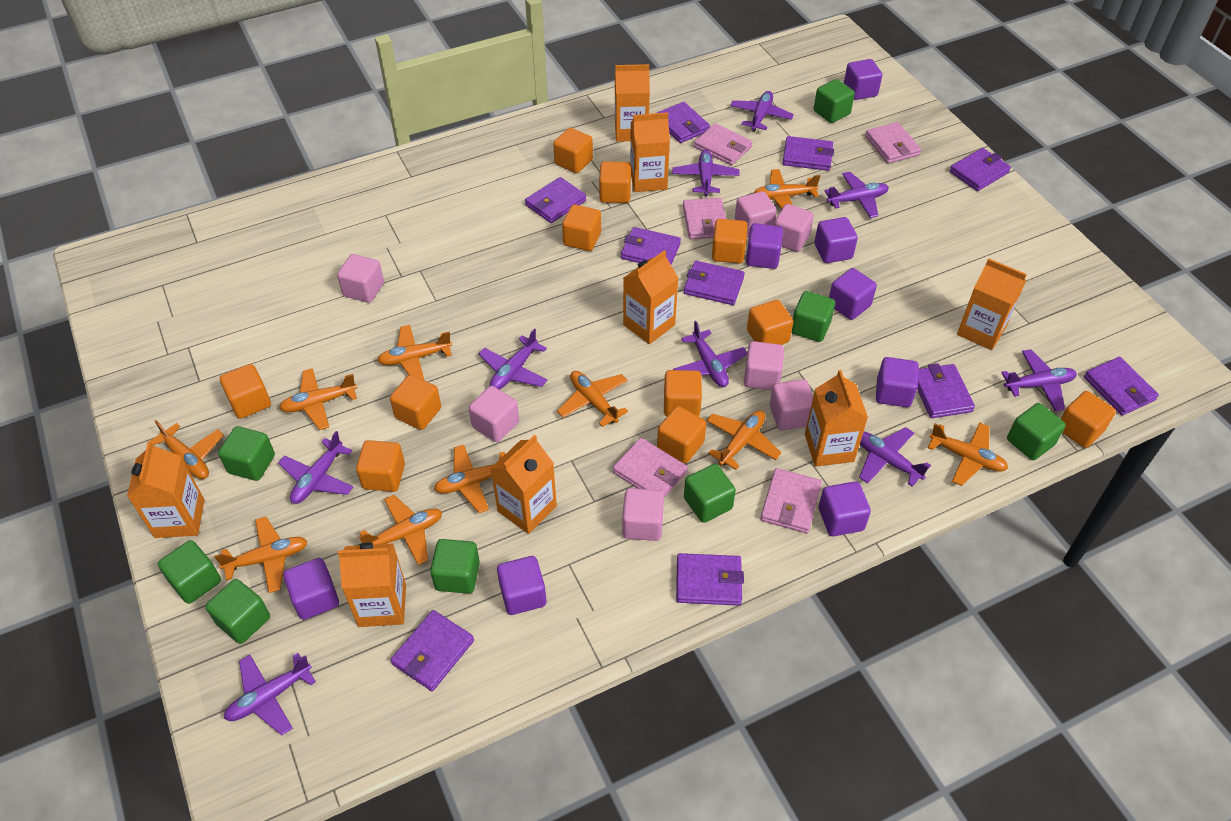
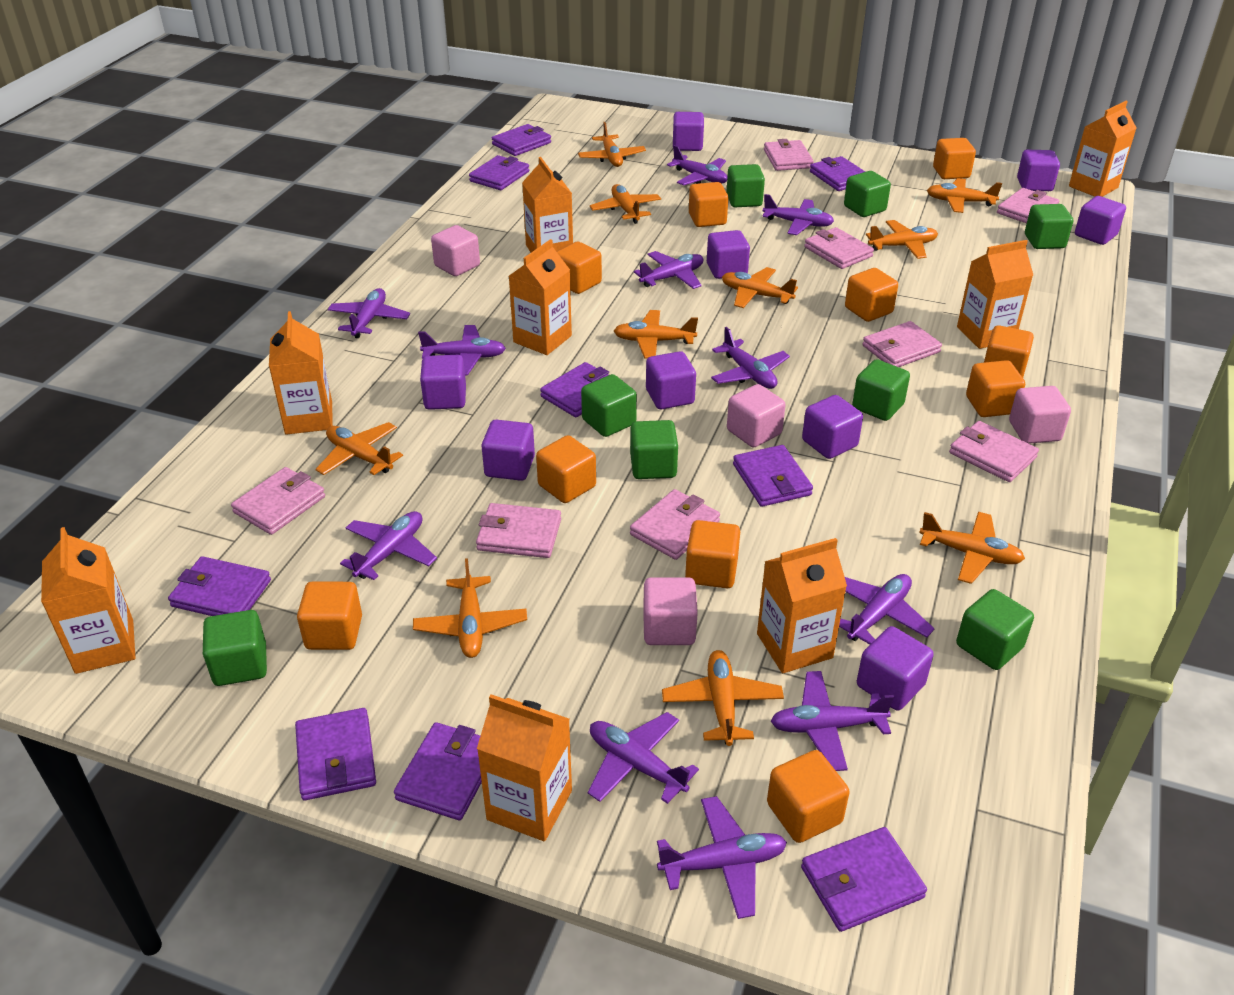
orange cube: 11 -> 10
pink cube: 7 -> 4
pink wallet: 5 -> 8
purple cube: 8 -> 9
purple plane: 9 -> 11
purple wallet: 10 -> 9

